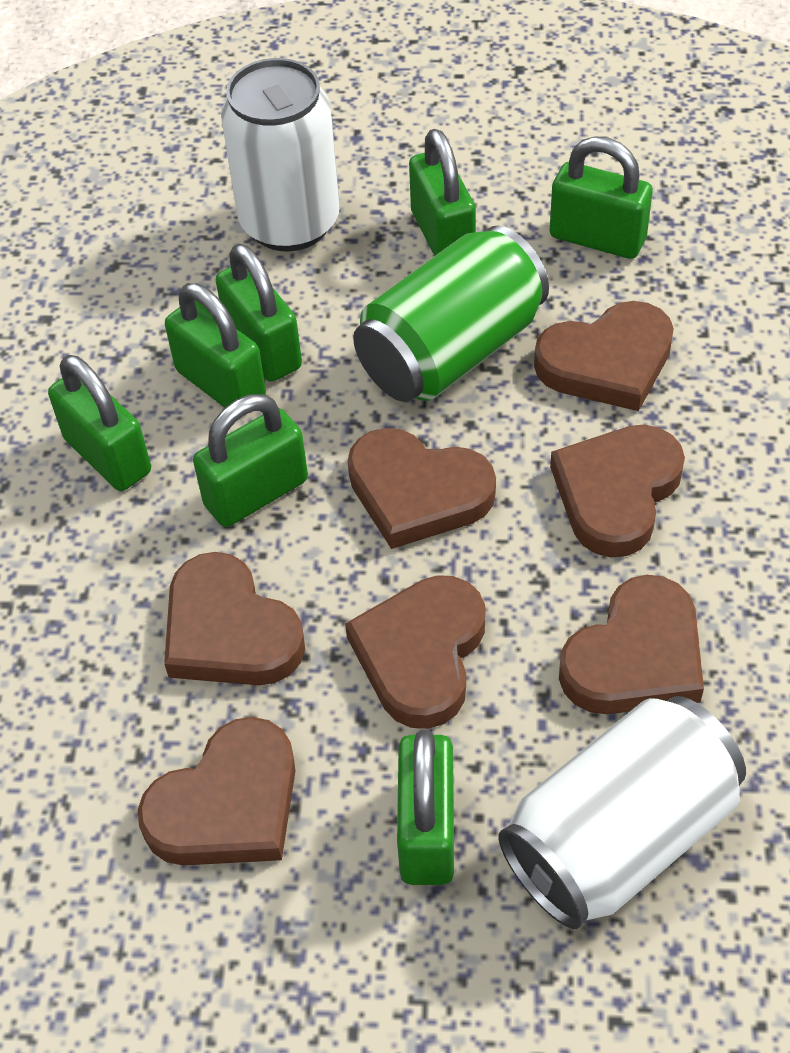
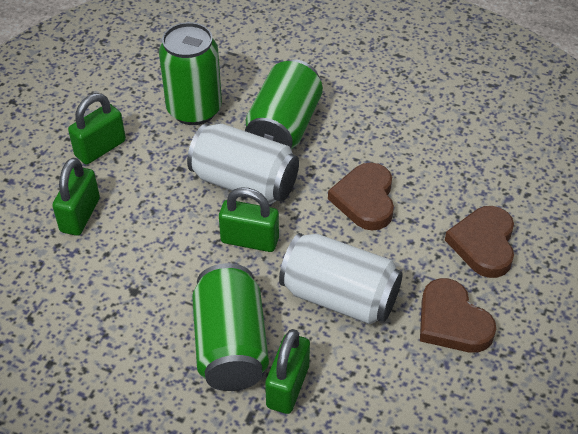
brown heart: 7 -> 3
green can: 1 -> 3
green padlock: 7 -> 4

